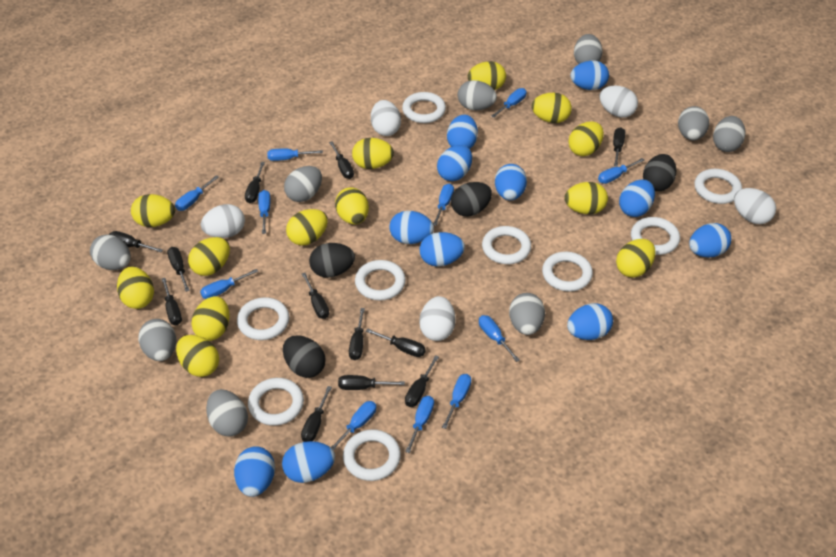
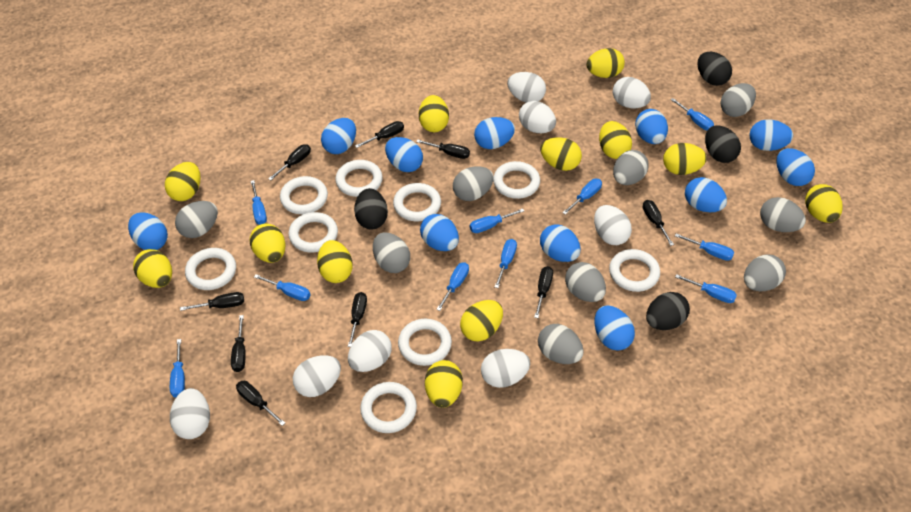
black screwdriver: 12 -> 9
blue screwdriver: 11 -> 10
white egg: 5 -> 8
yellow egg: 13 -> 12

